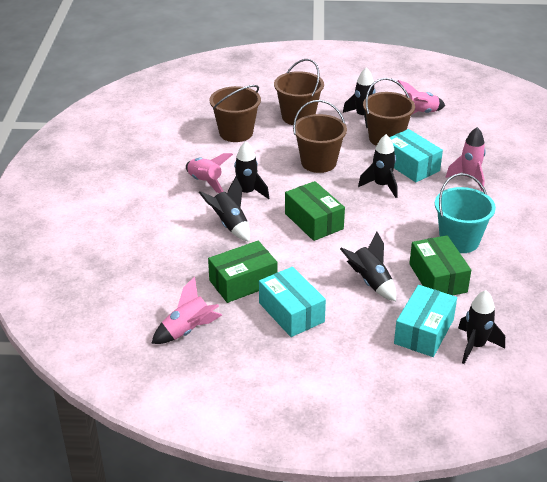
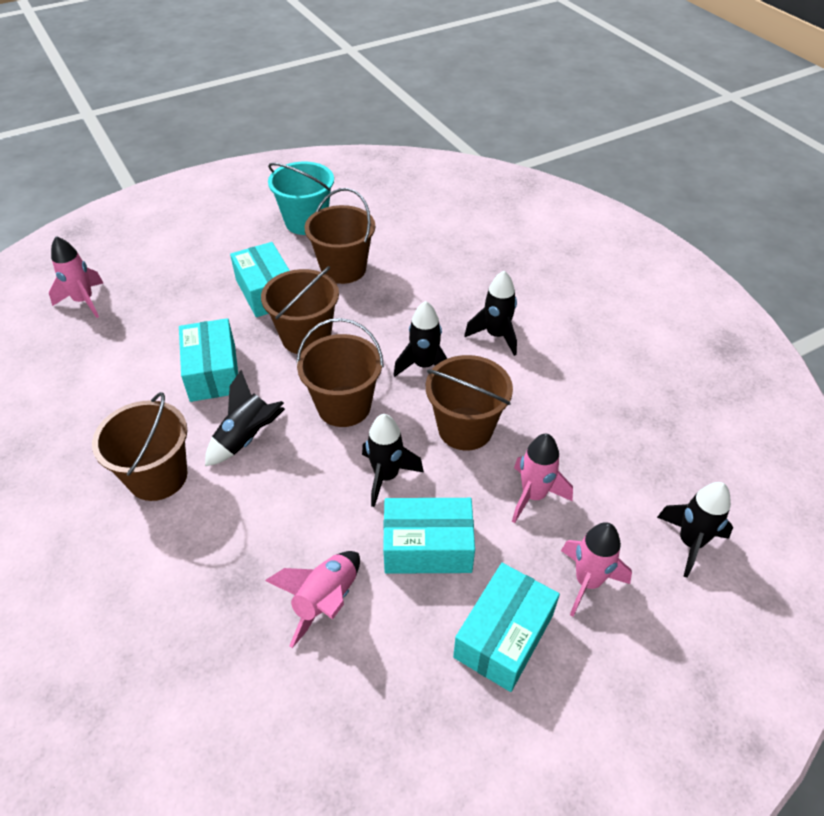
black rocket: 6 -> 5
brown bucket: 4 -> 5
green box: 3 -> 0
turquoise box: 3 -> 4

